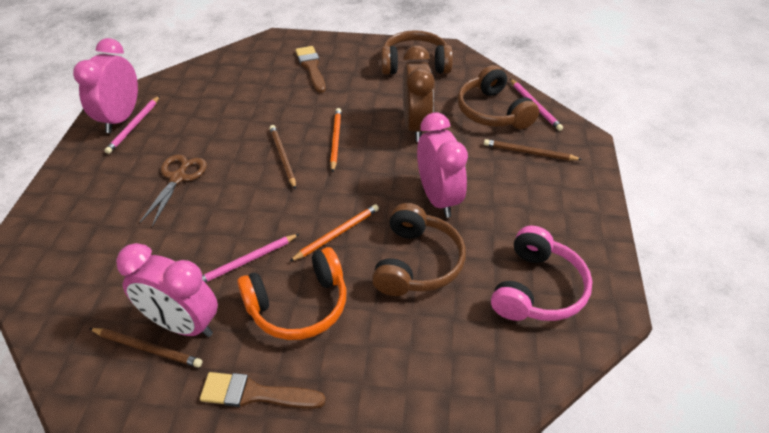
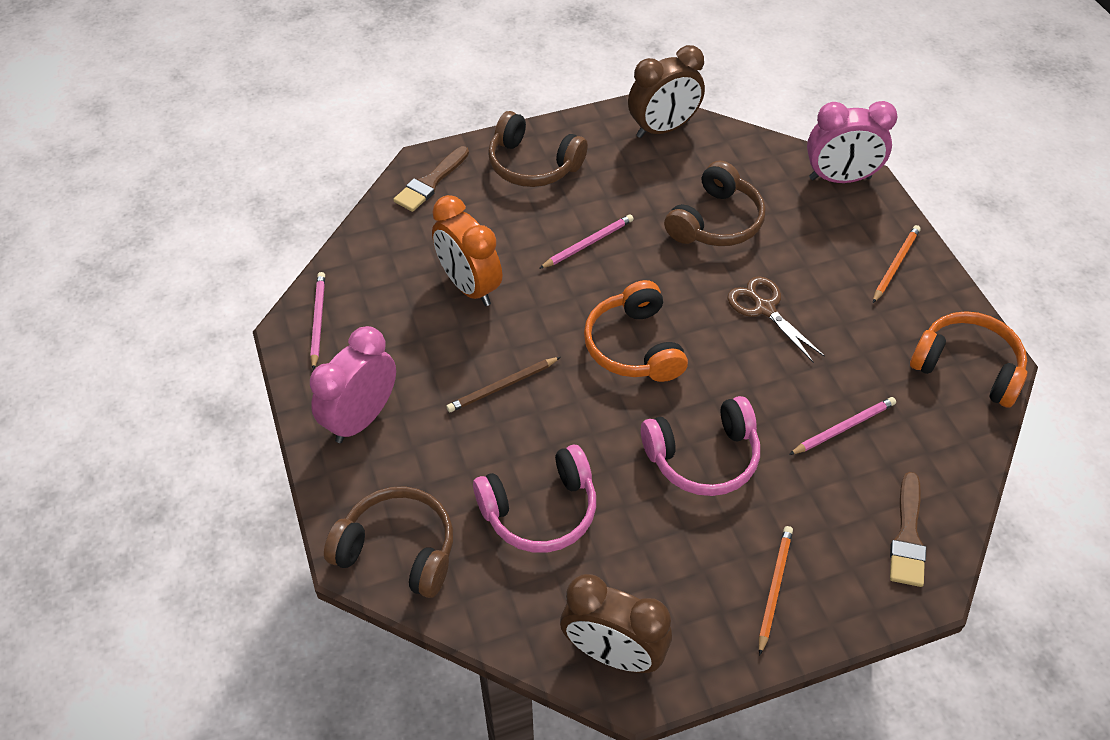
brown clock: 1 -> 2
brown pencil: 3 -> 1
orange clock: 0 -> 1
orange headphones: 1 -> 2
pink clock: 3 -> 2
pink headphones: 1 -> 2

